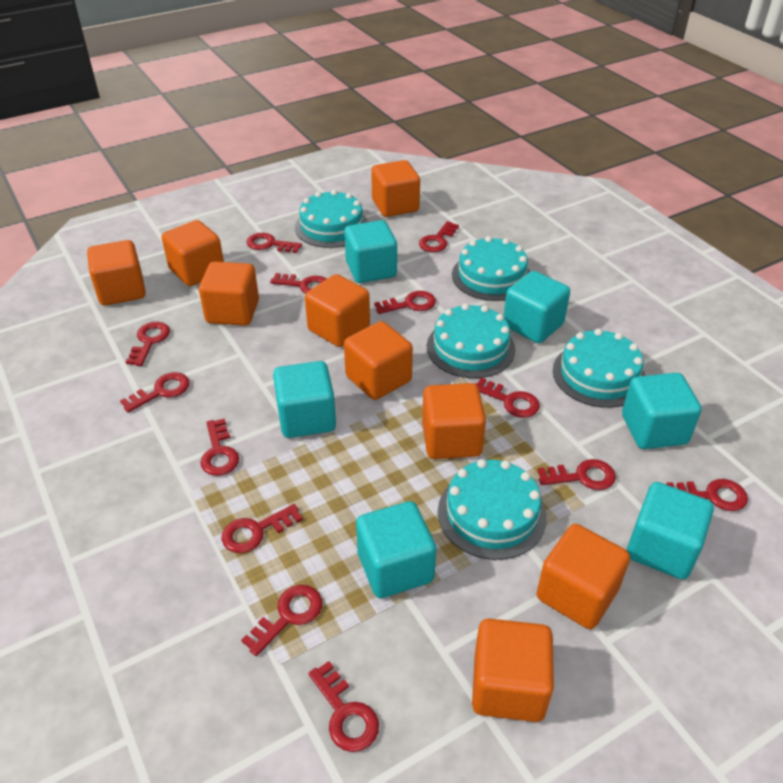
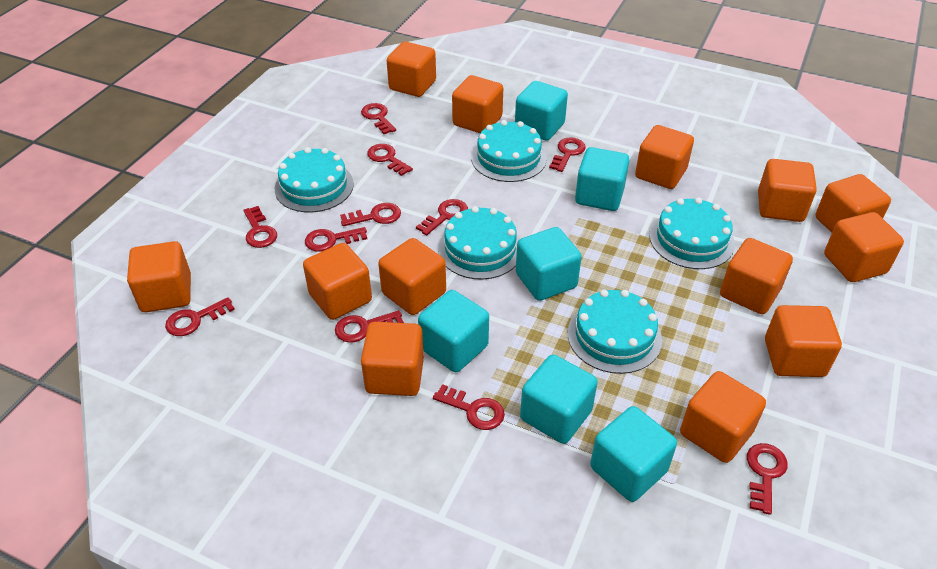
orange cube: 9 -> 13
red key: 13 -> 11

